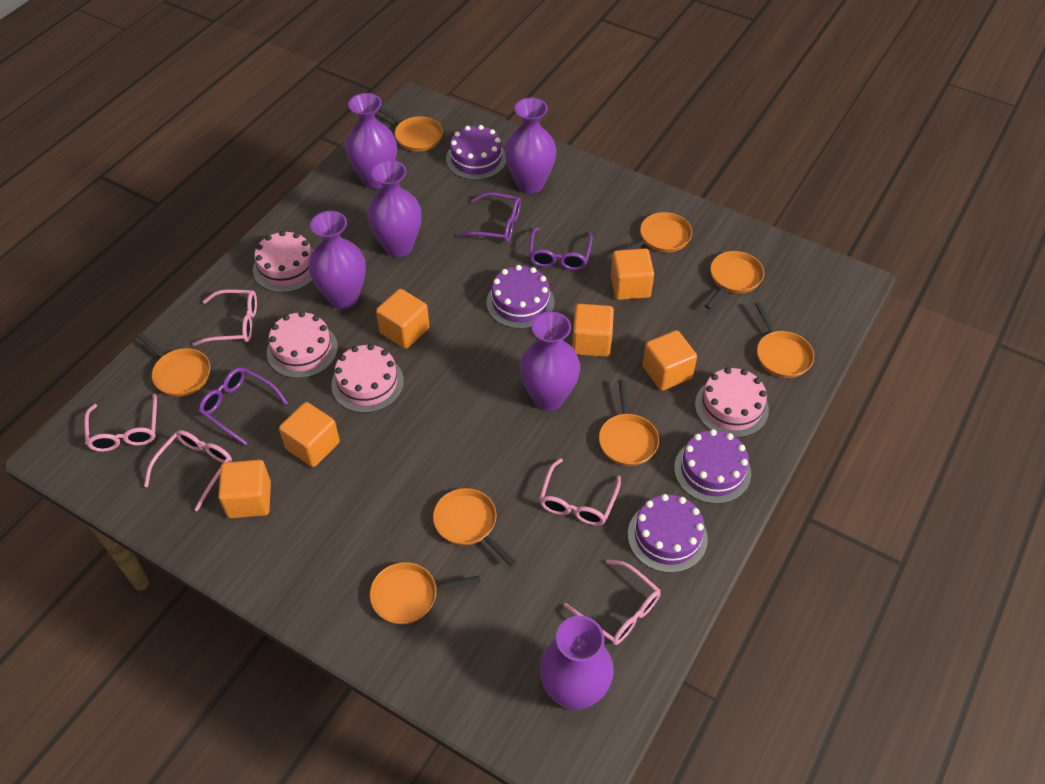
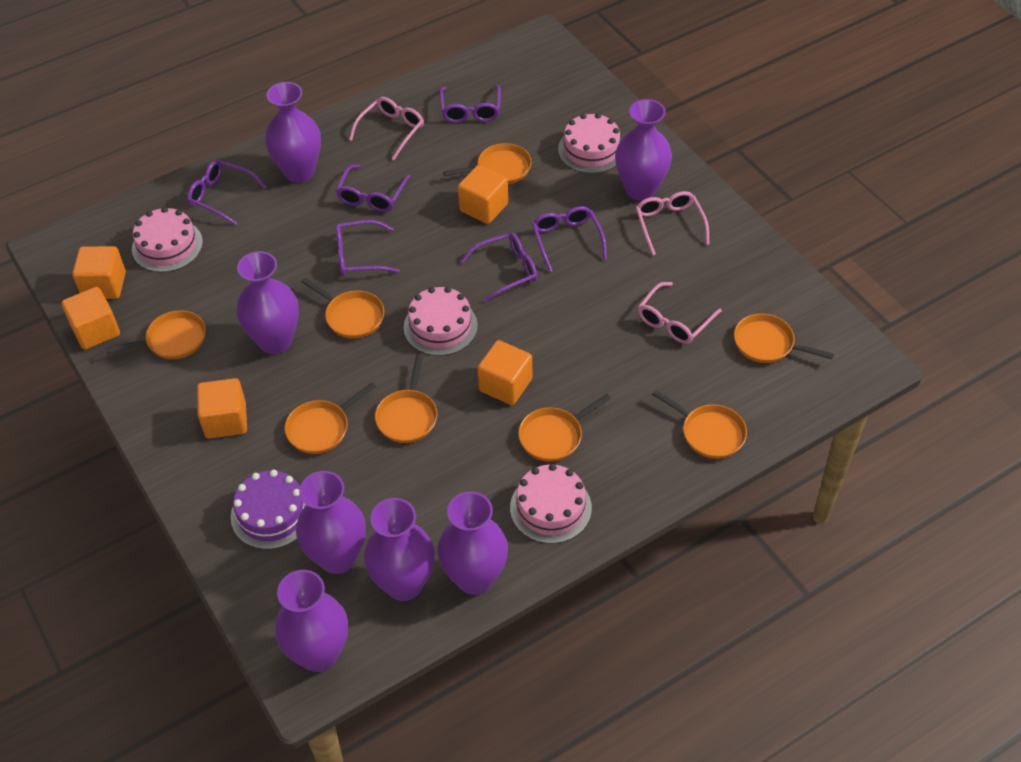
orange cube: 6 -> 5
pink glasses: 5 -> 3
purple cake: 4 -> 1
purple glasses: 3 -> 6
purple vase: 6 -> 7

